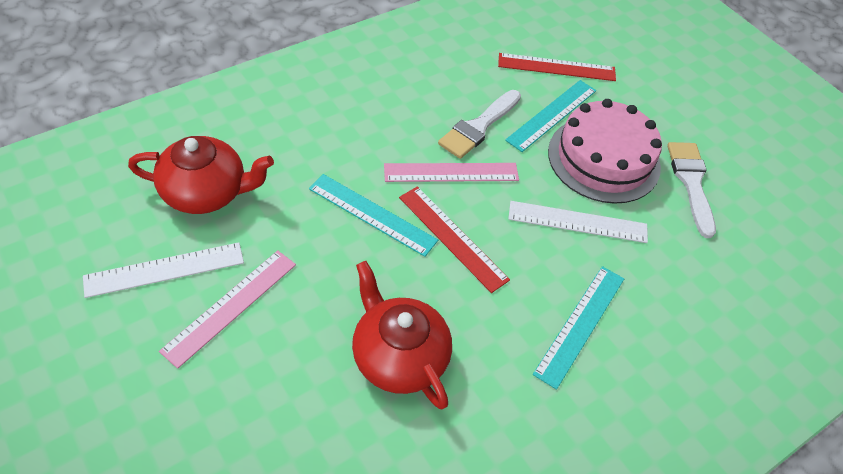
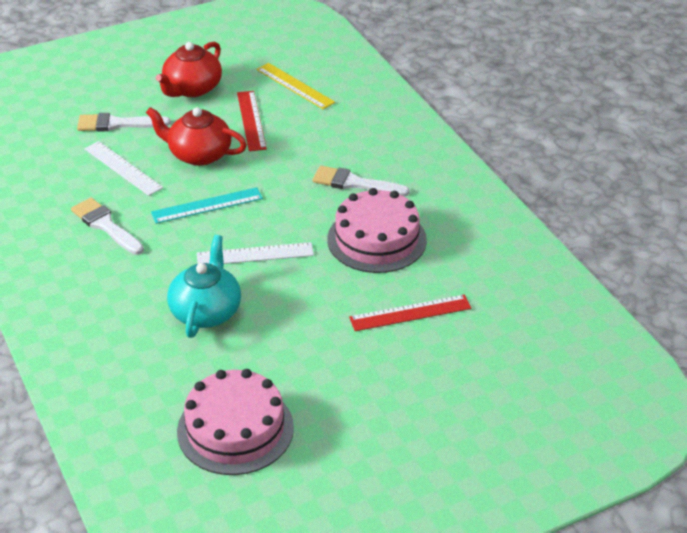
pink cake: 1 -> 2
pink ruler: 2 -> 0
turquoise ruler: 3 -> 1
turquoise teapot: 0 -> 1
white brush: 2 -> 3
yellow ruler: 0 -> 1

